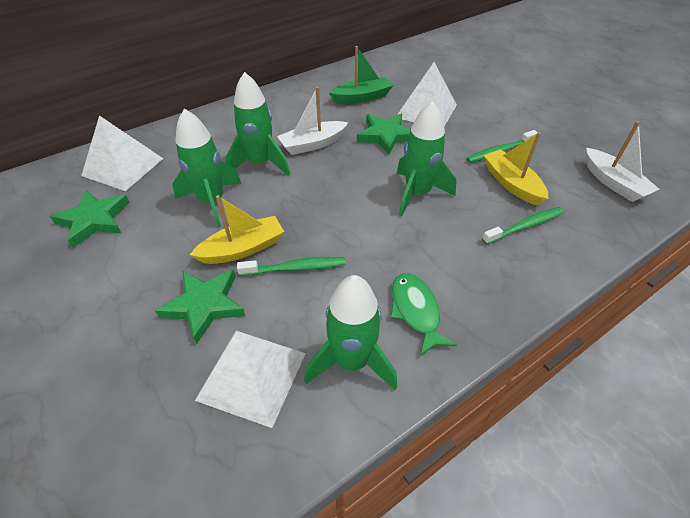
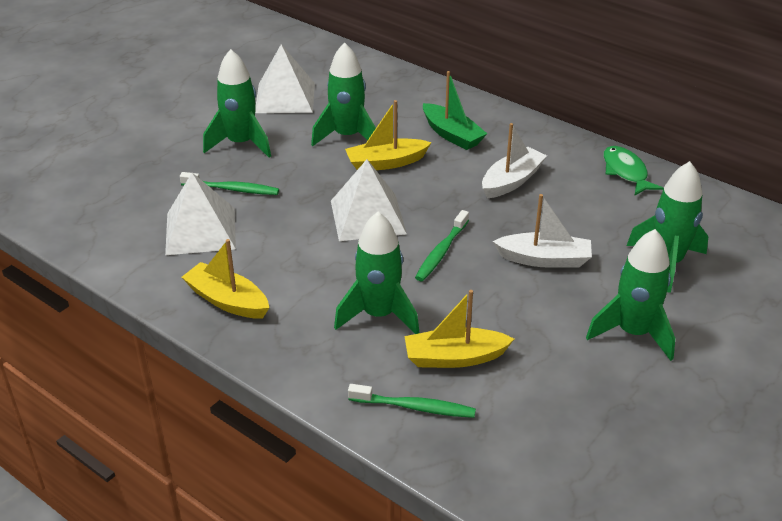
green rocket: 4 -> 5
green star: 3 -> 0
yellow boat: 2 -> 3

